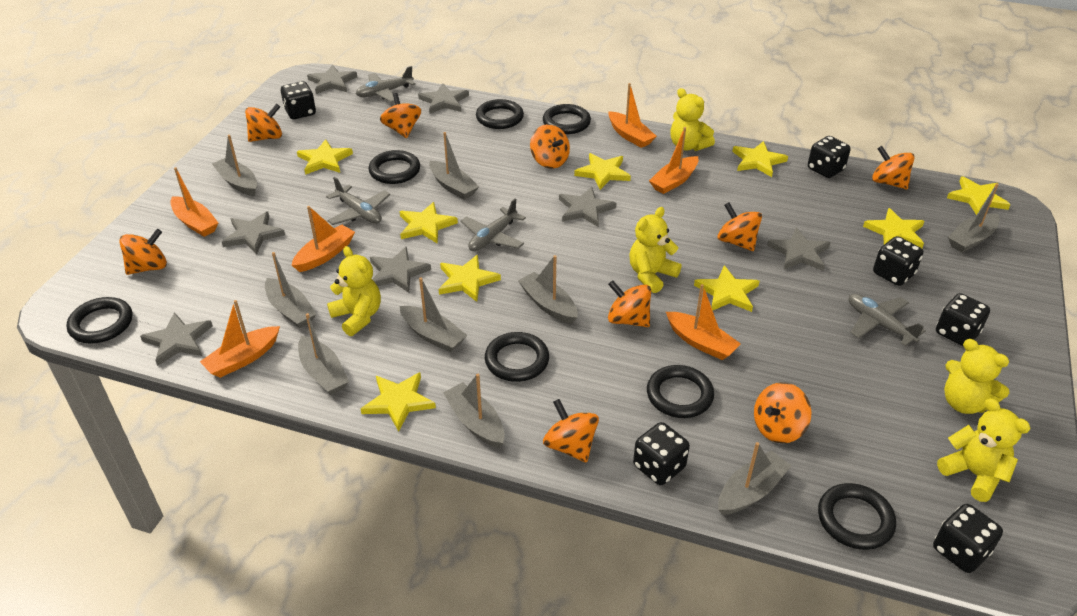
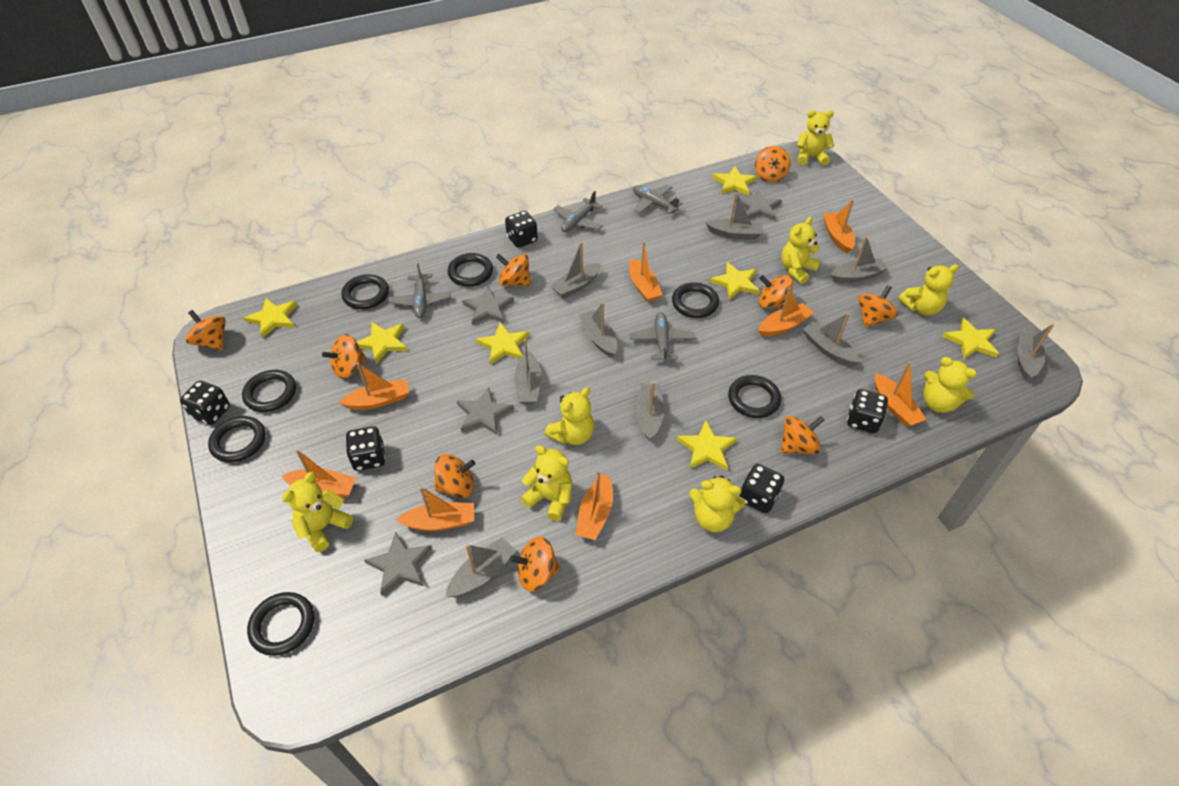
black dice: 6 -> 5
grey star: 7 -> 4
orange boat: 6 -> 8
yellow star: 9 -> 7
yellow teddy bear: 5 -> 8

